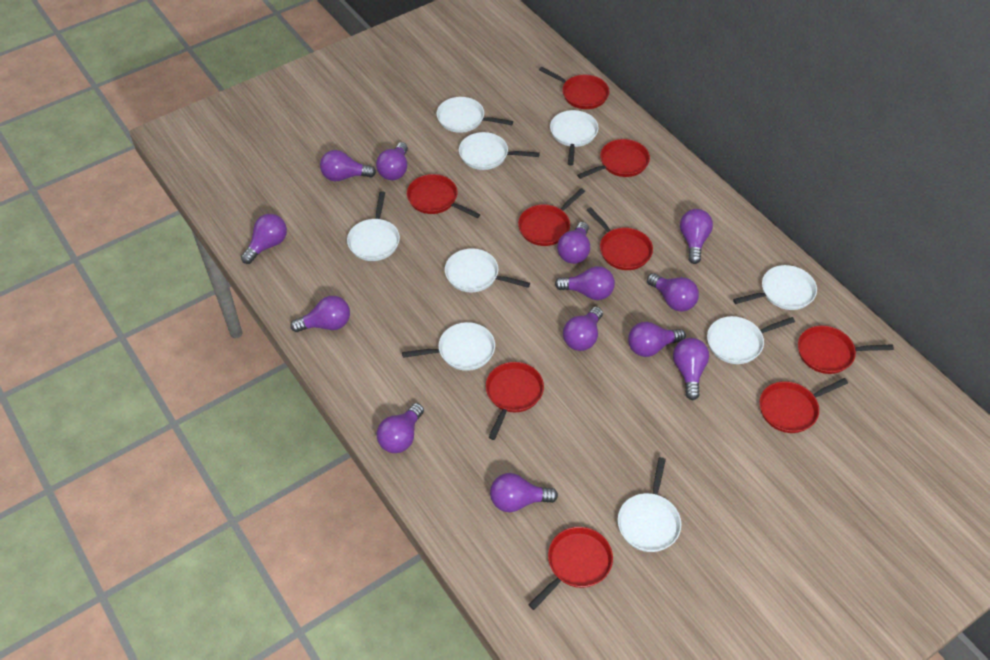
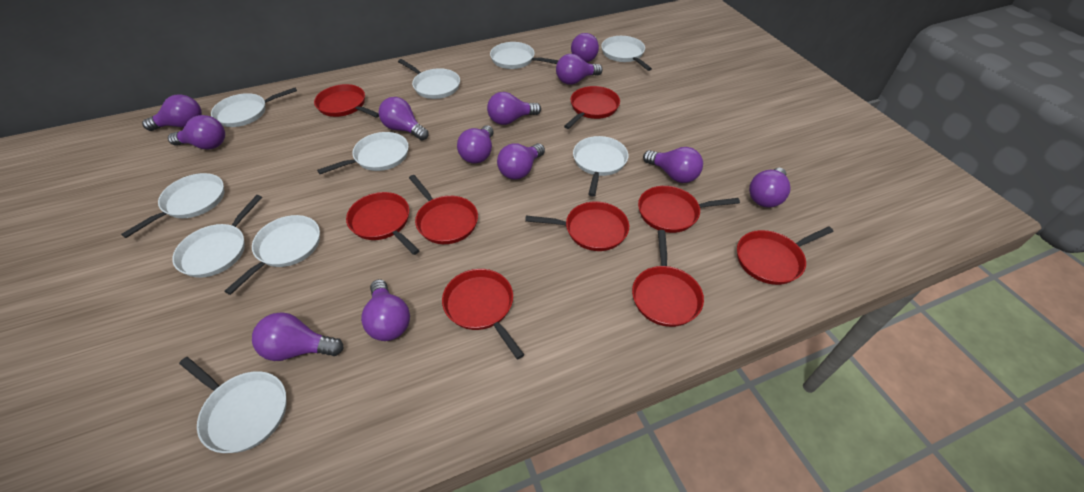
purple light bulb: 13 -> 12
white pan: 9 -> 10

